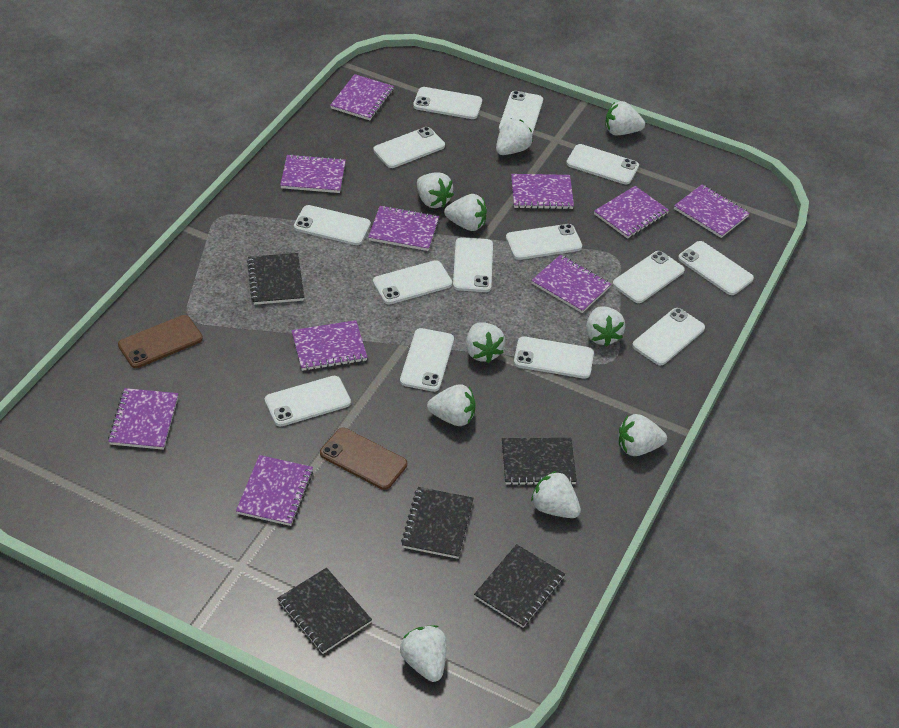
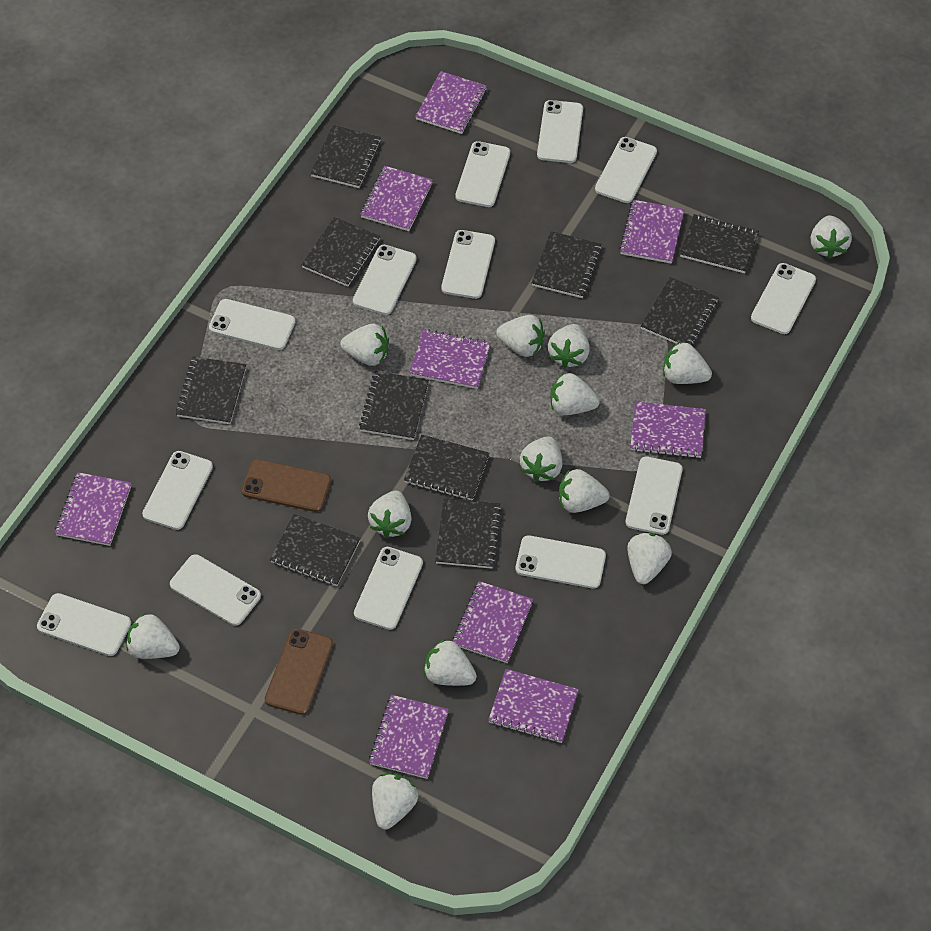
black notebook: 5 -> 10
purple notebook: 10 -> 9
white phone: 14 -> 13
white strawberry: 10 -> 13

